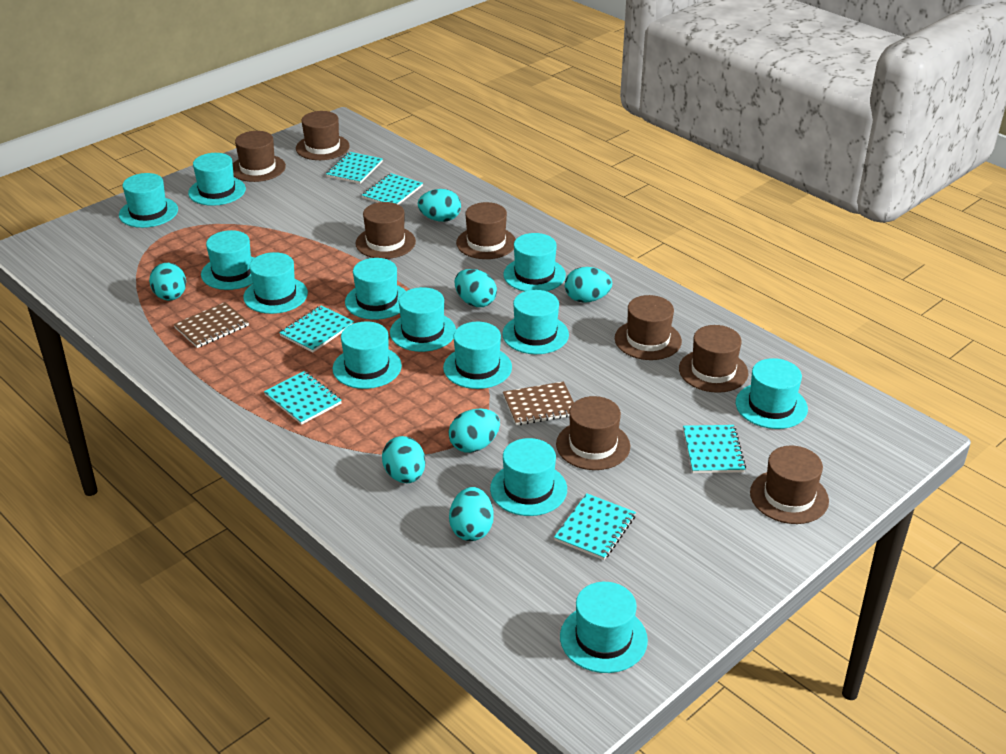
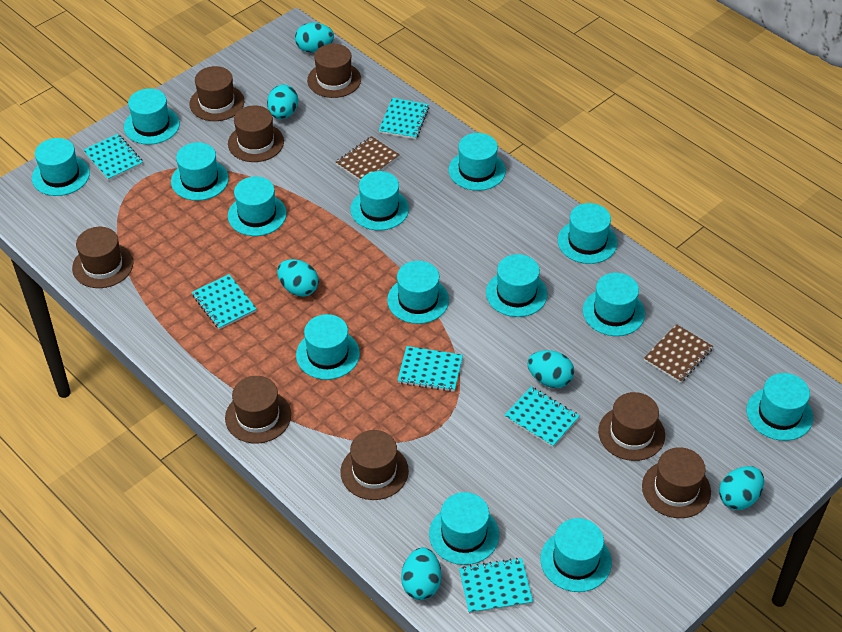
turquoise egg: 7 -> 6
turquoise hat: 13 -> 14

